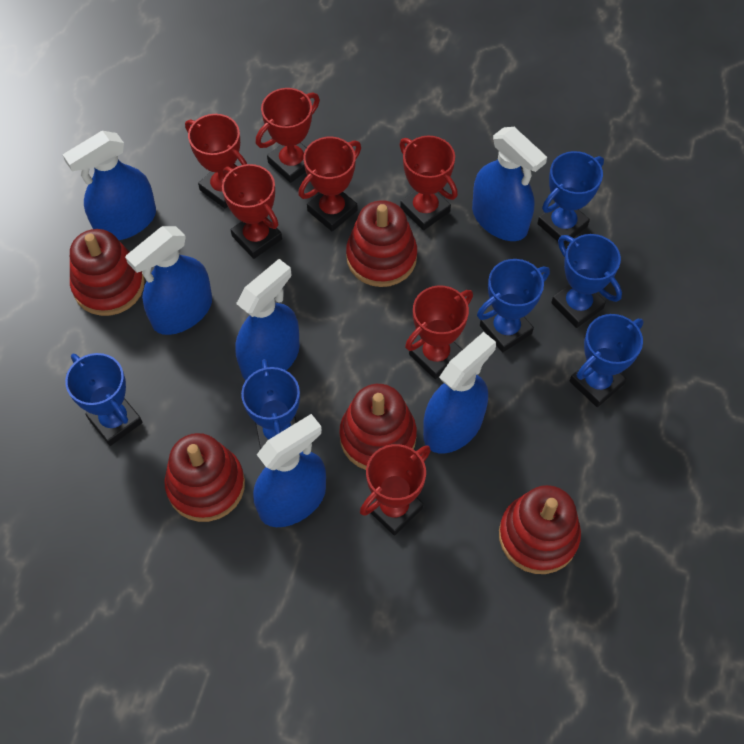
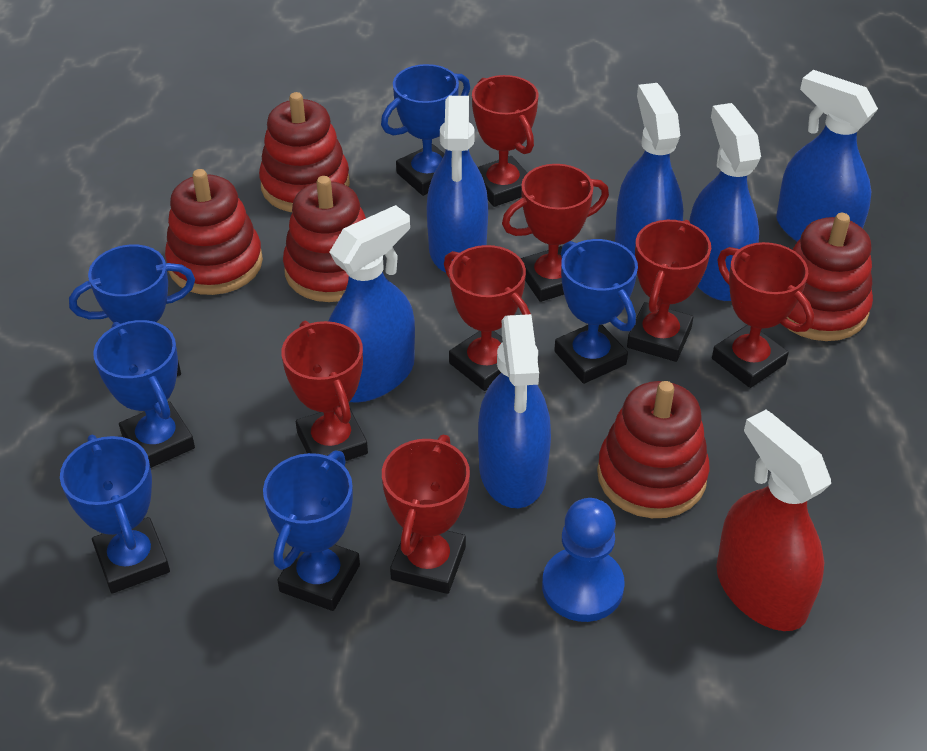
blue pawn: 0 -> 1
red spray bottle: 0 -> 1

